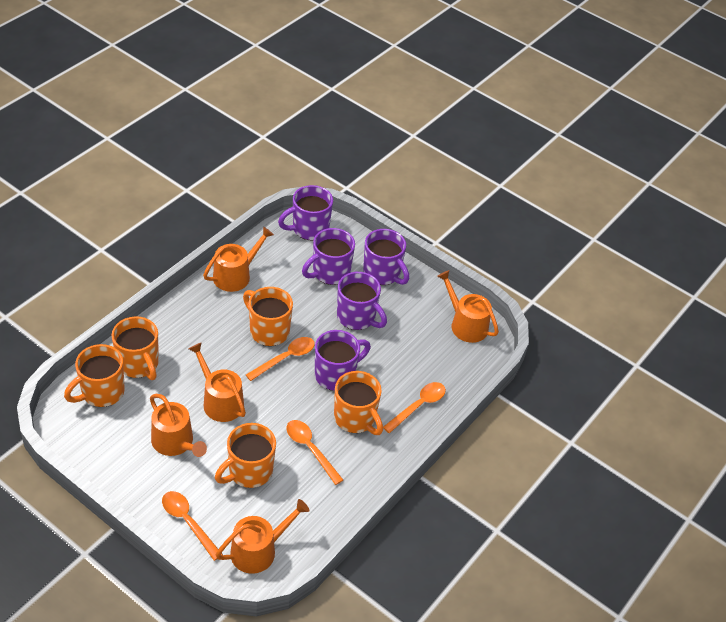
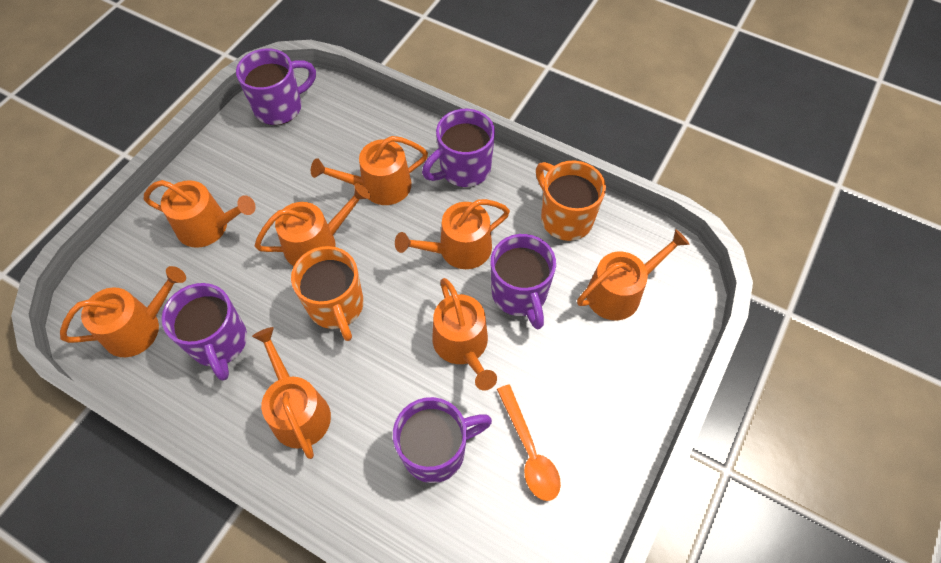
orange mug: 5 -> 2
orange spoon: 4 -> 1
orange watering can: 5 -> 8

